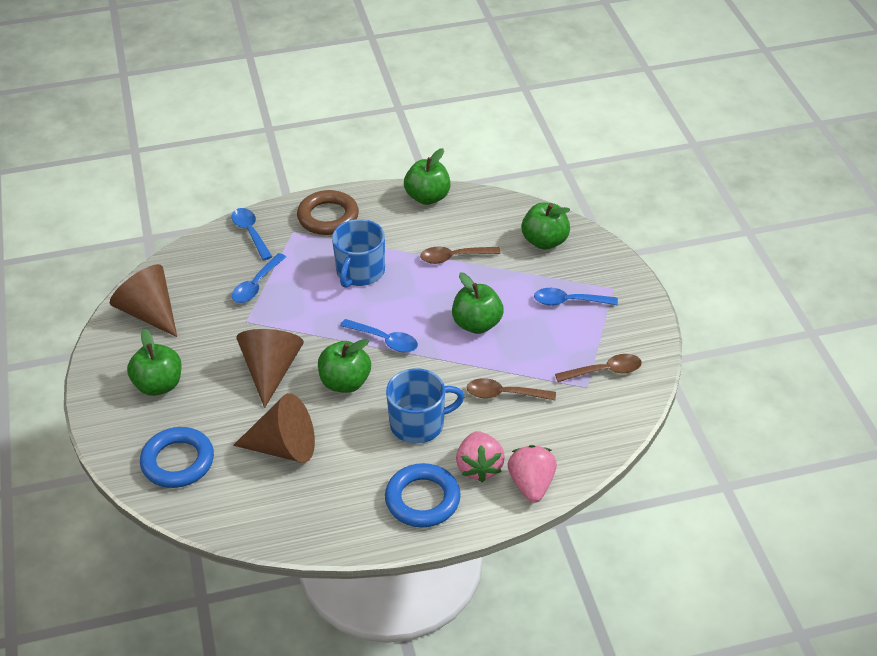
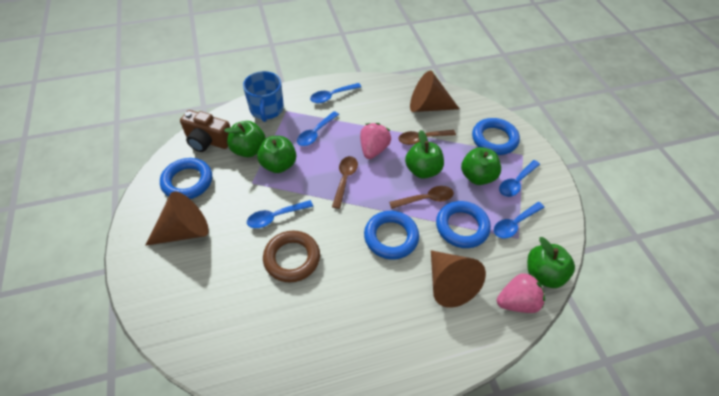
blue mug: 2 -> 1
blue ring: 2 -> 4
blue spoon: 4 -> 5
brown camera: 0 -> 1

